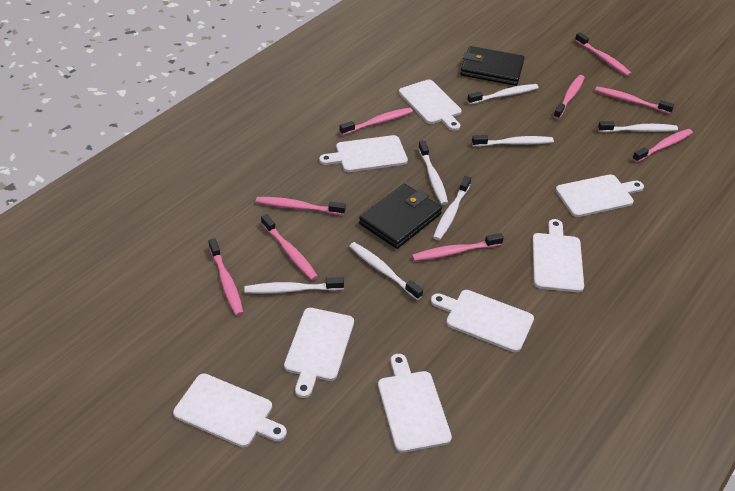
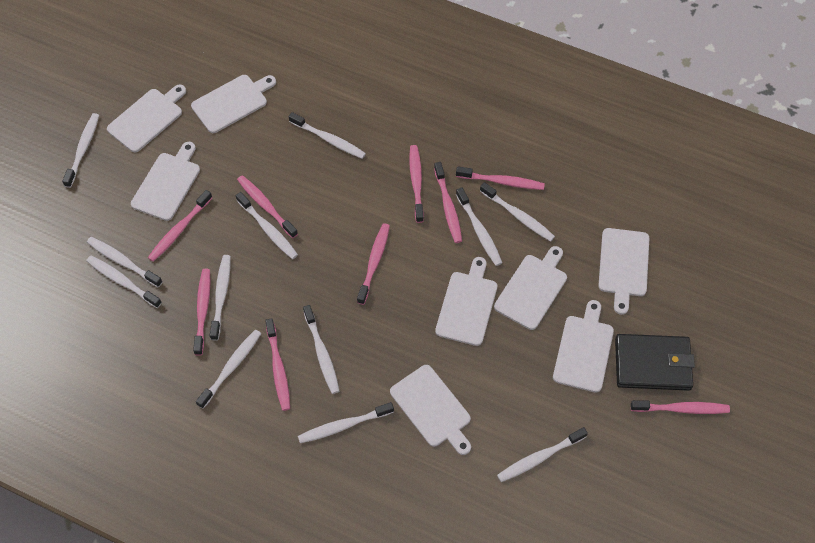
black wallet: 2 -> 1
white toothbrush: 7 -> 12

